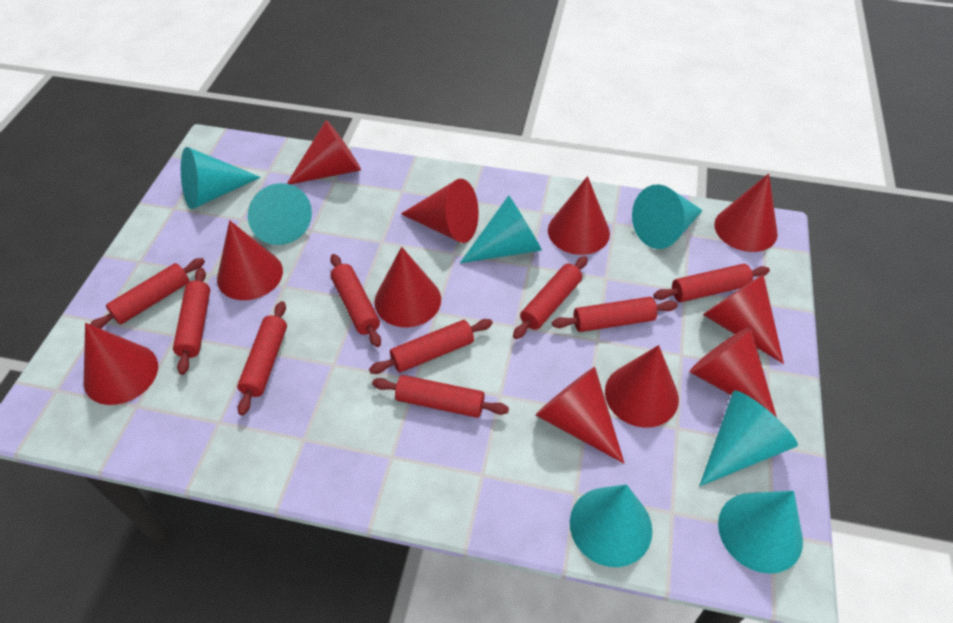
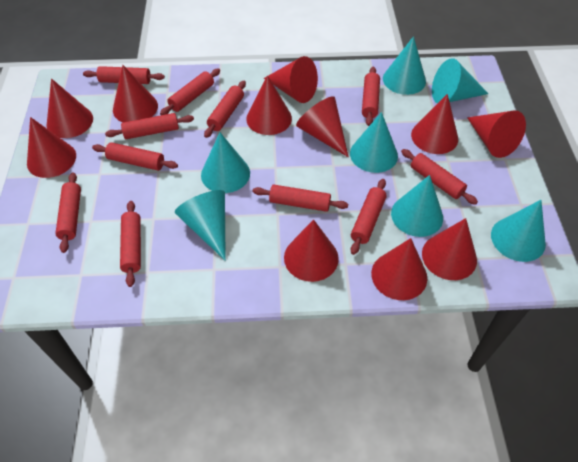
red rolling pin: 9 -> 11

